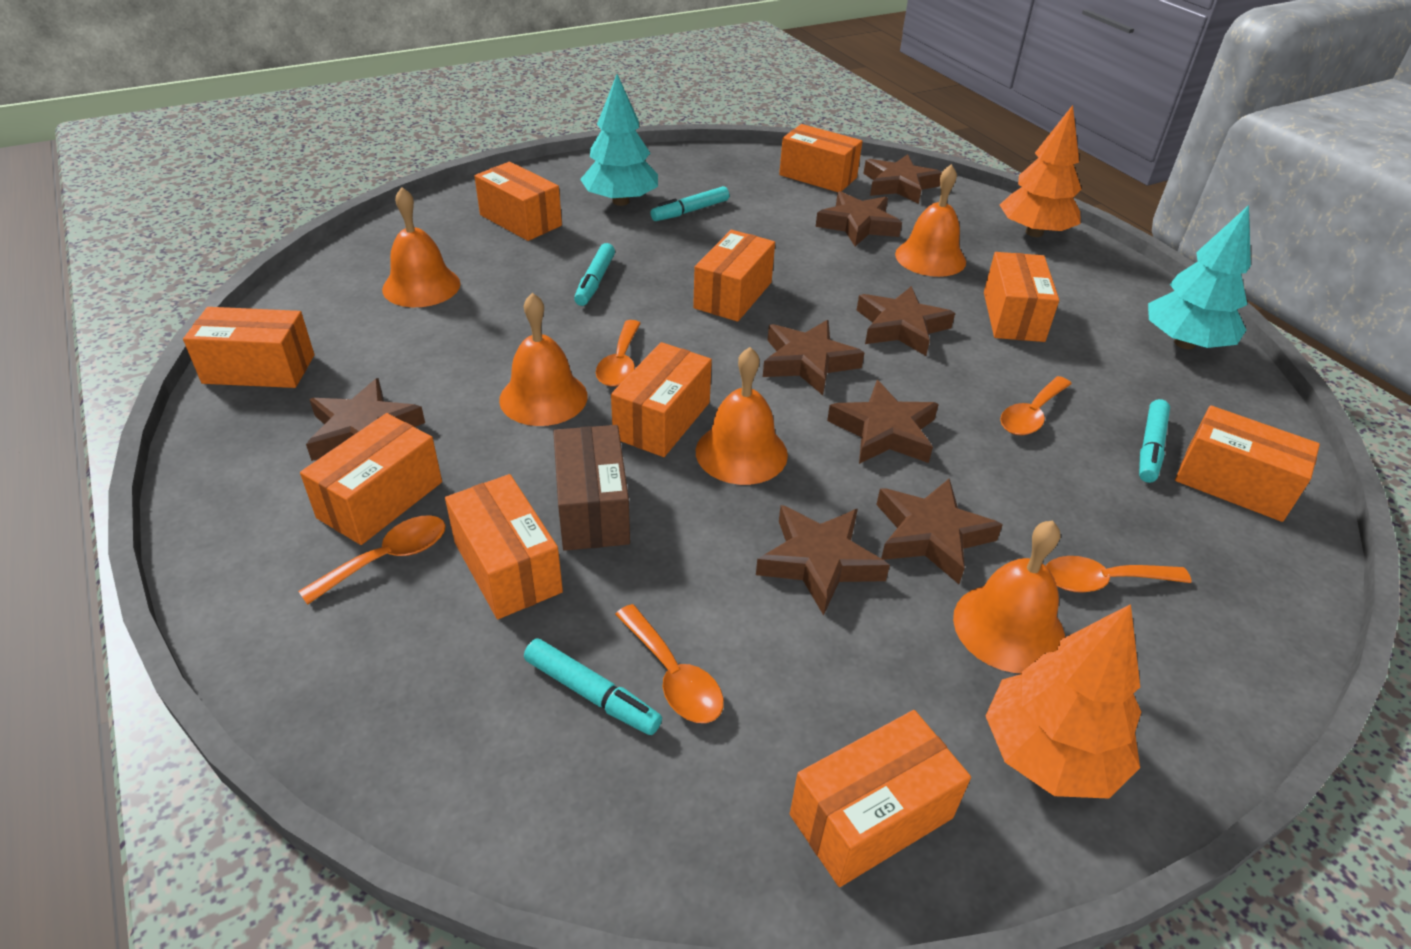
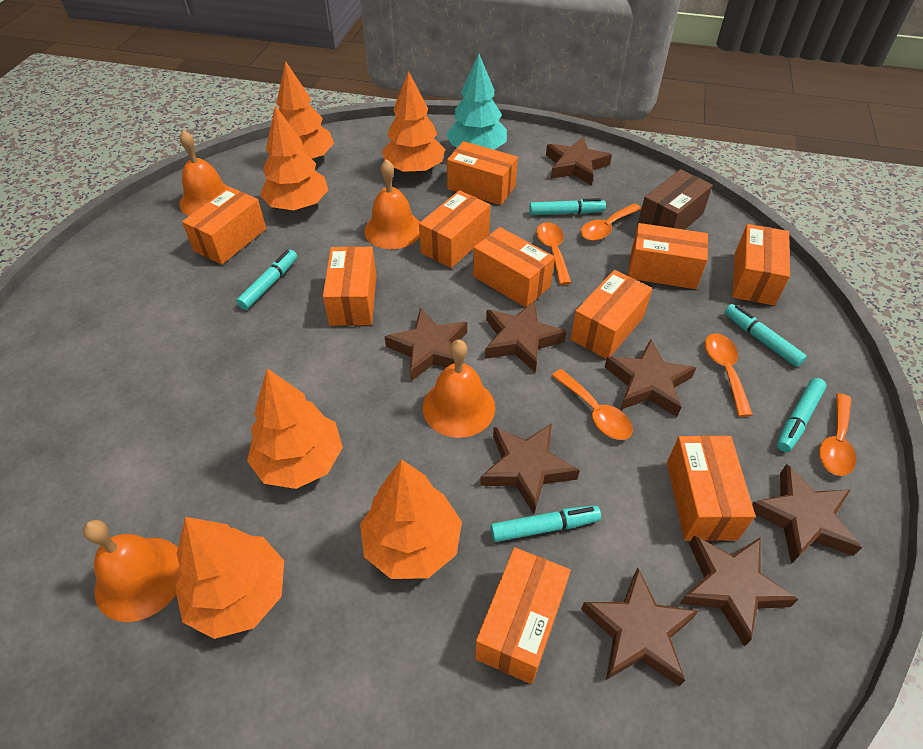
orange bell: 5 -> 4
orange tree: 2 -> 6
turquoise marker: 4 -> 5
turquoise tree: 2 -> 1

